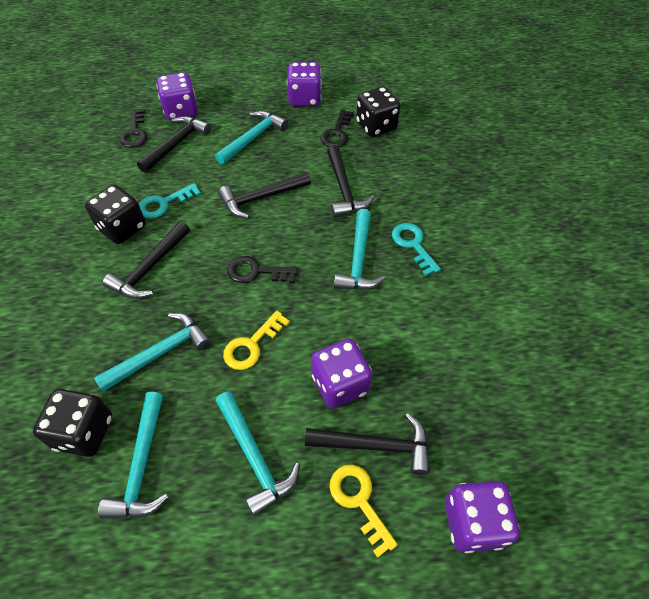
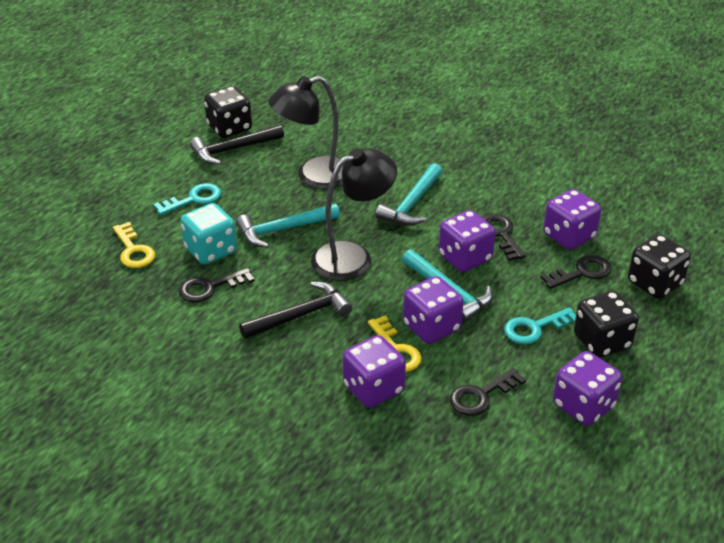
black hammer: 5 -> 2
black key: 3 -> 4
black lamp: 0 -> 2
purple dice: 4 -> 5
turquoise dice: 0 -> 1
turquoise hammer: 5 -> 3

